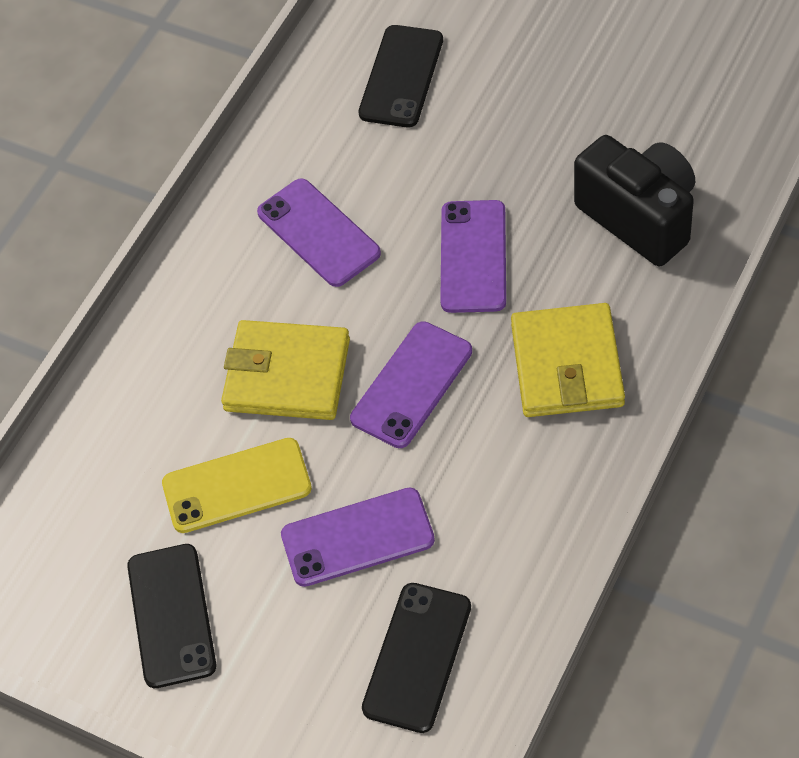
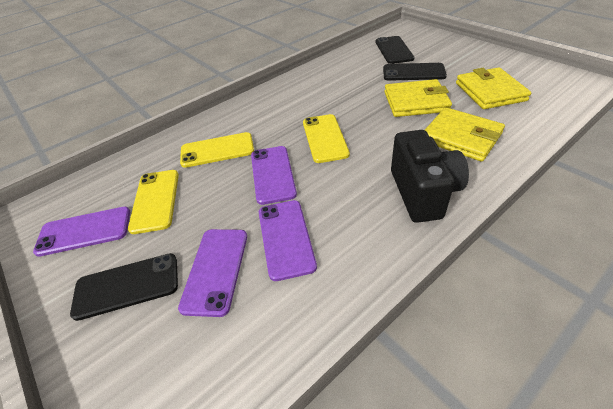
yellow phone: 1 -> 3
yellow wallet: 2 -> 3

